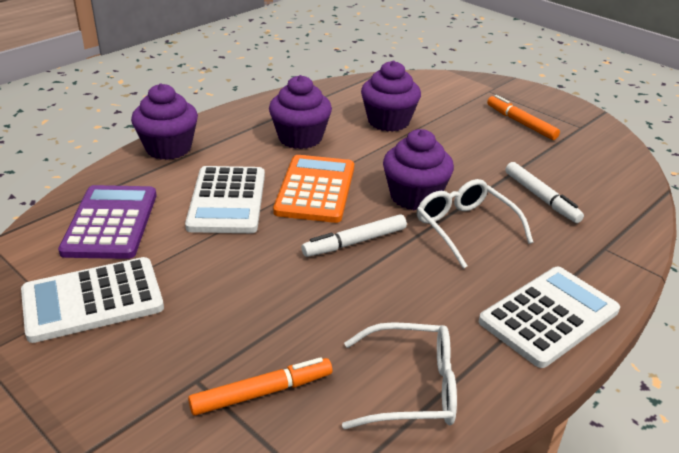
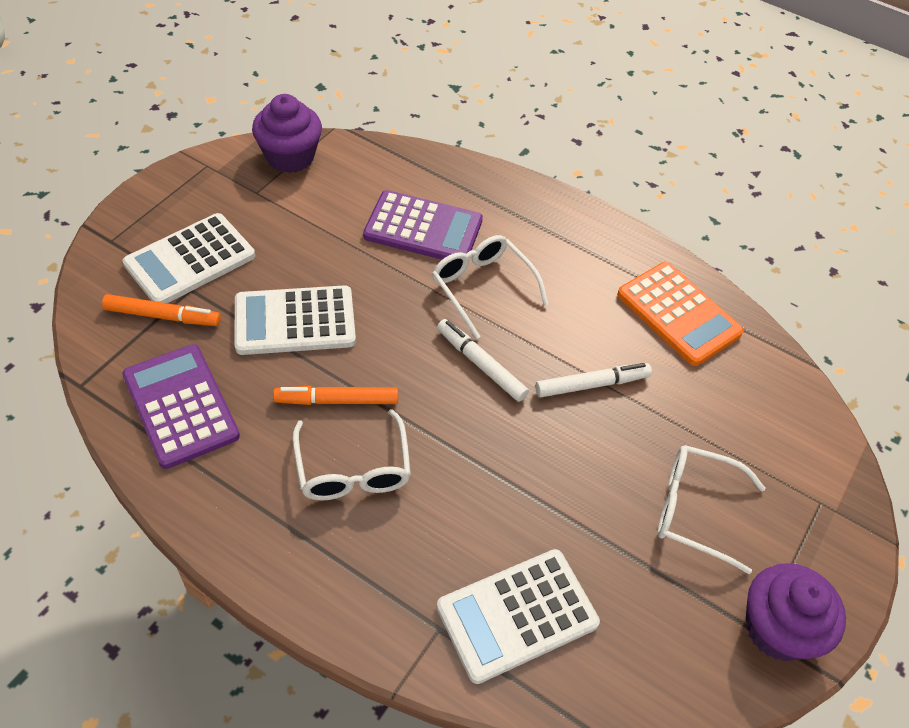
purple calculator: 1 -> 2
purple cupcake: 4 -> 2
white glasses: 2 -> 3

